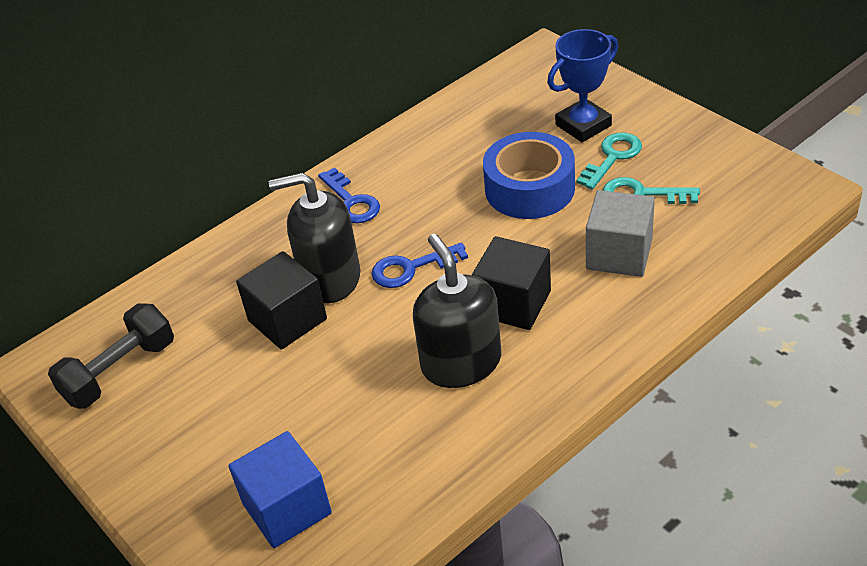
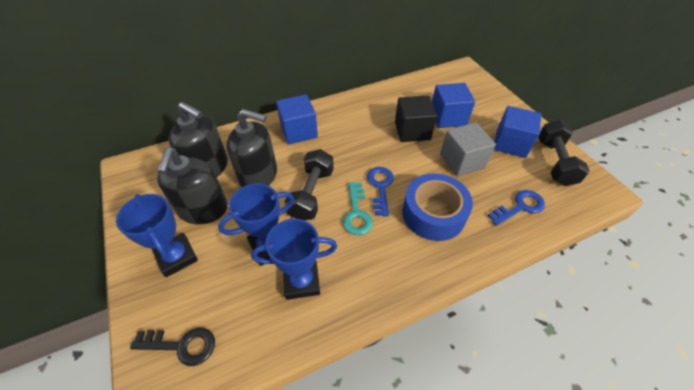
black cube: 2 -> 1
black dumbbell: 1 -> 2
black key: 0 -> 1
black soap dispenser: 2 -> 3
blue cube: 1 -> 3
blue trophy: 1 -> 3
turquoise key: 2 -> 1

